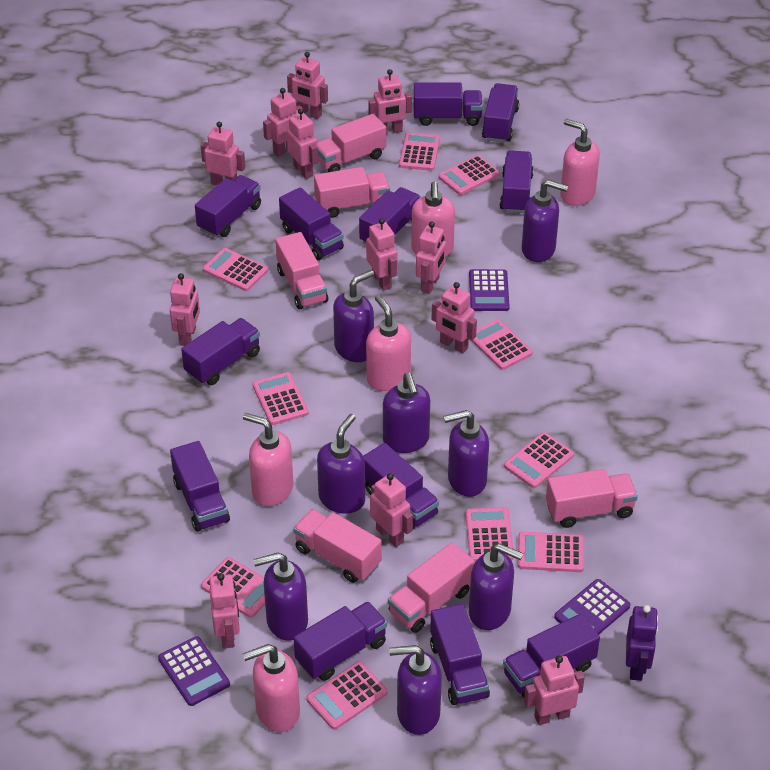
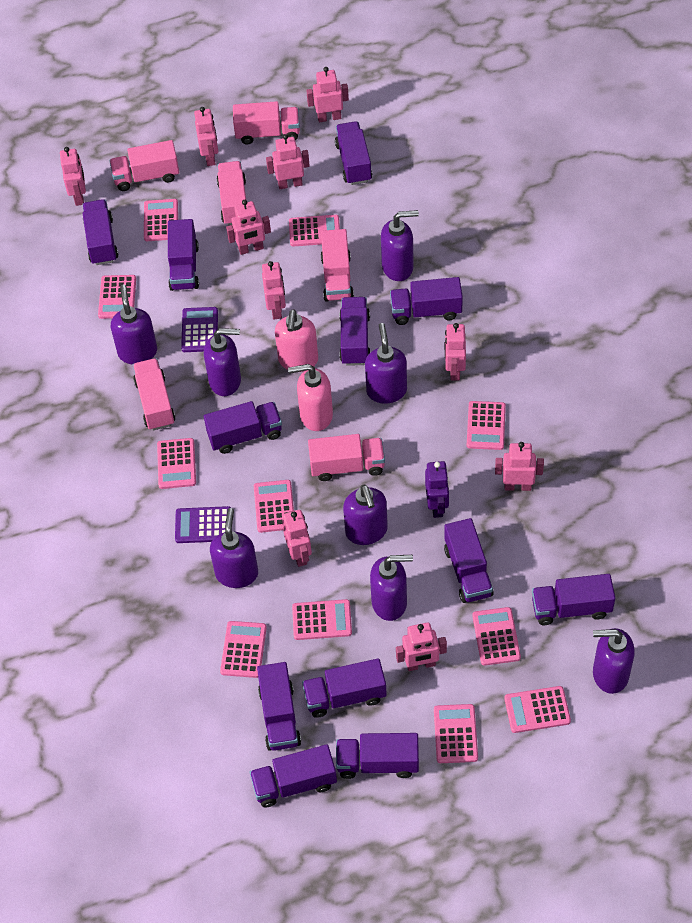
pink calculator: 10 -> 11
pink robot: 12 -> 10
pink soap dispenser: 5 -> 2
purple calculator: 3 -> 2

